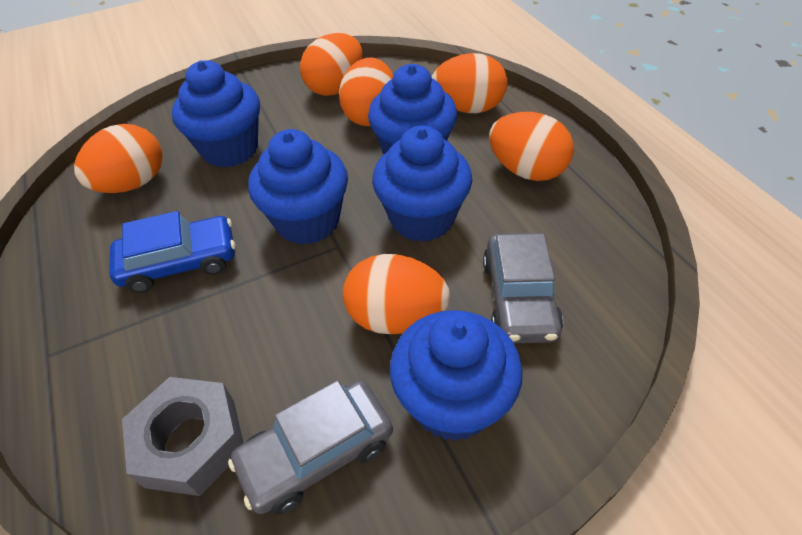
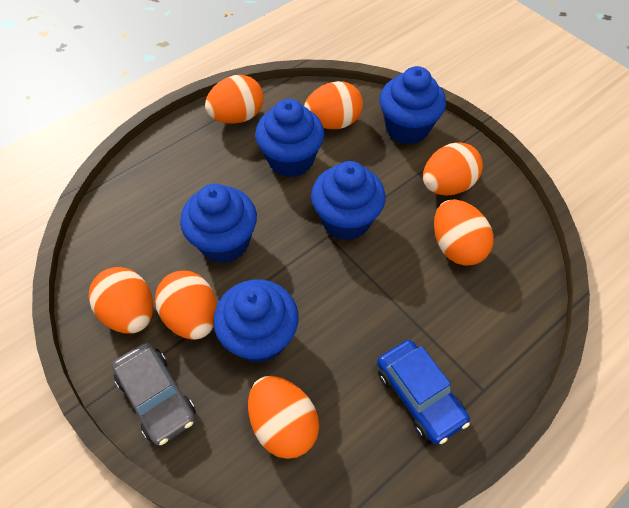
grey car: 2 -> 1
grey nut: 1 -> 0
orange egg: 6 -> 7

